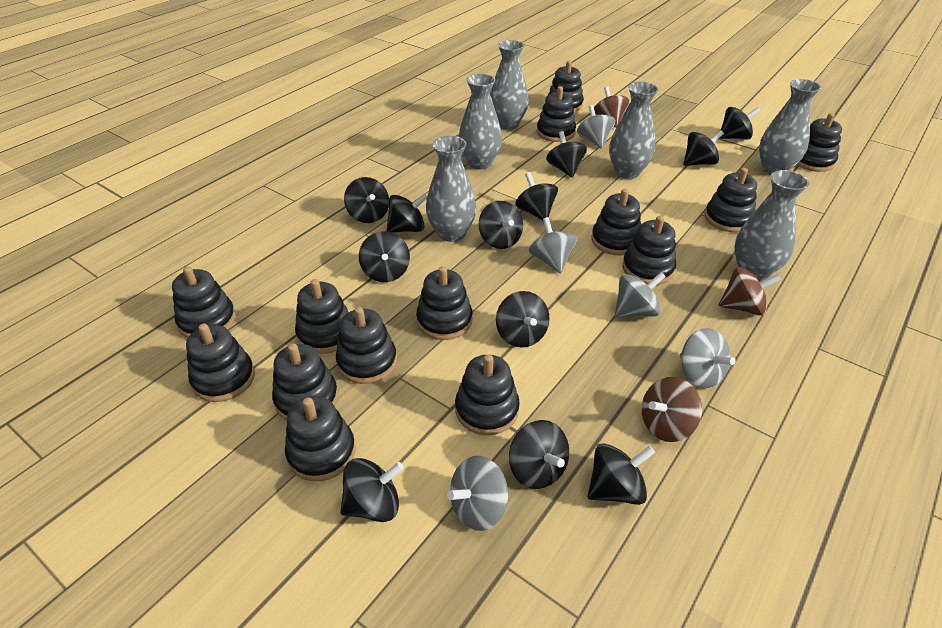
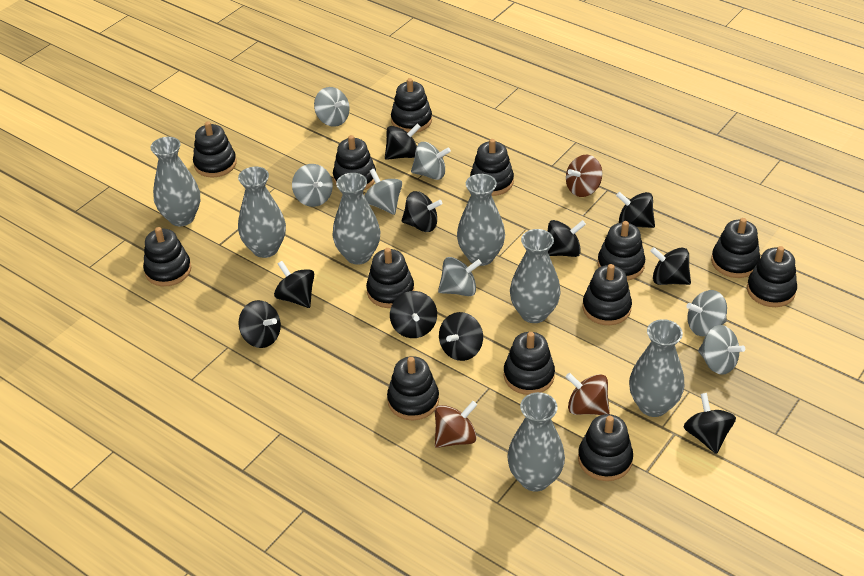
black spinning top: 12 -> 10
black stacking toy: 14 -> 13
grey spinning top: 5 -> 7
grey vase: 6 -> 7

